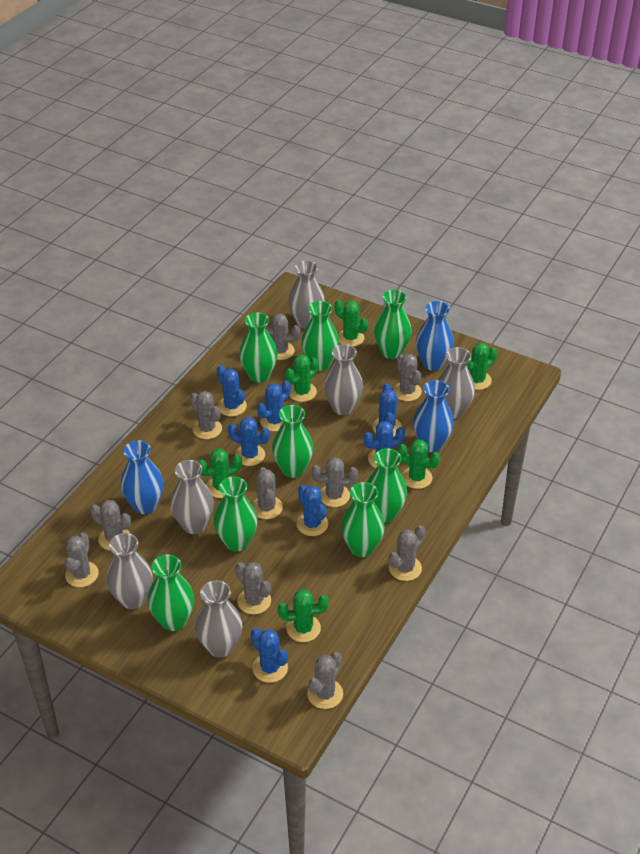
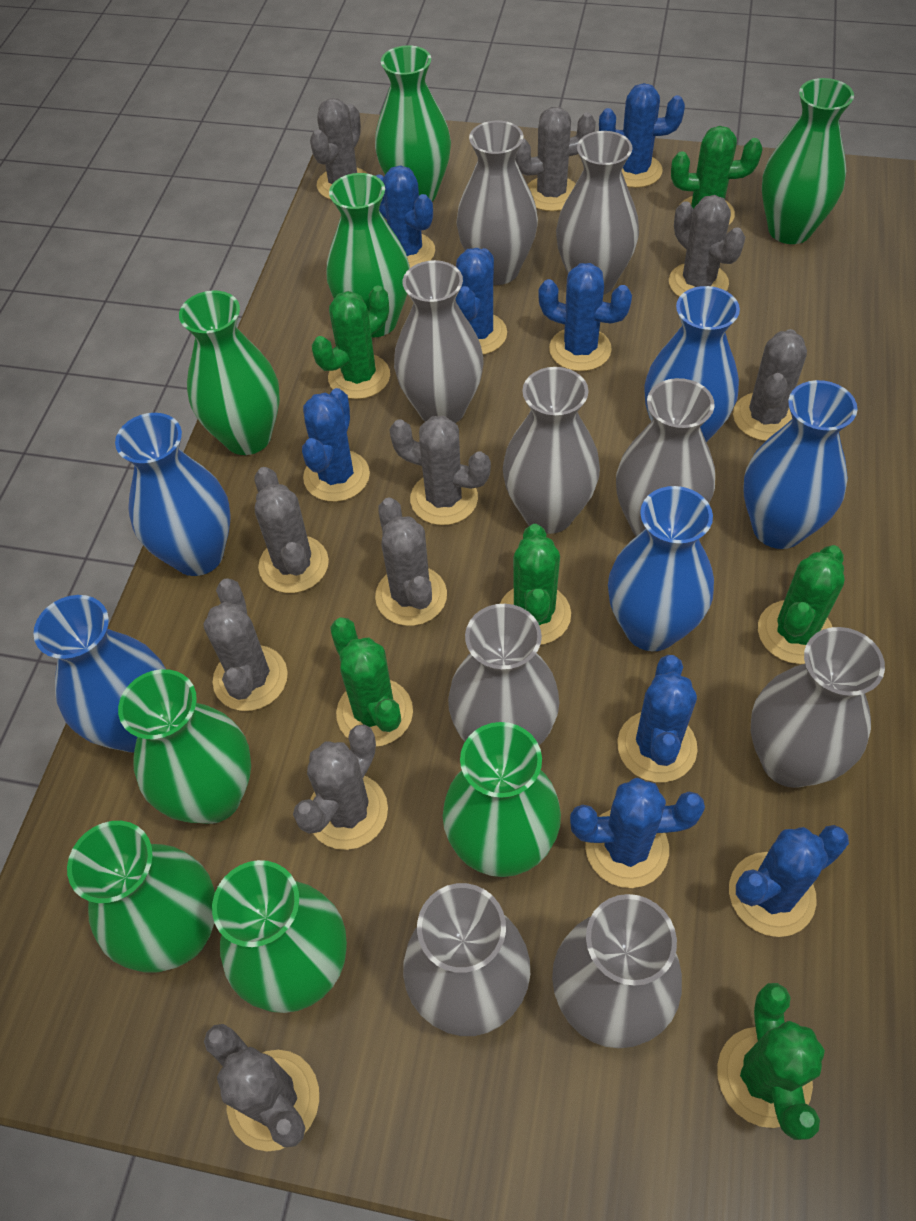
blue cactus: 7 -> 8
blue vase: 3 -> 5
grey vase: 6 -> 9

